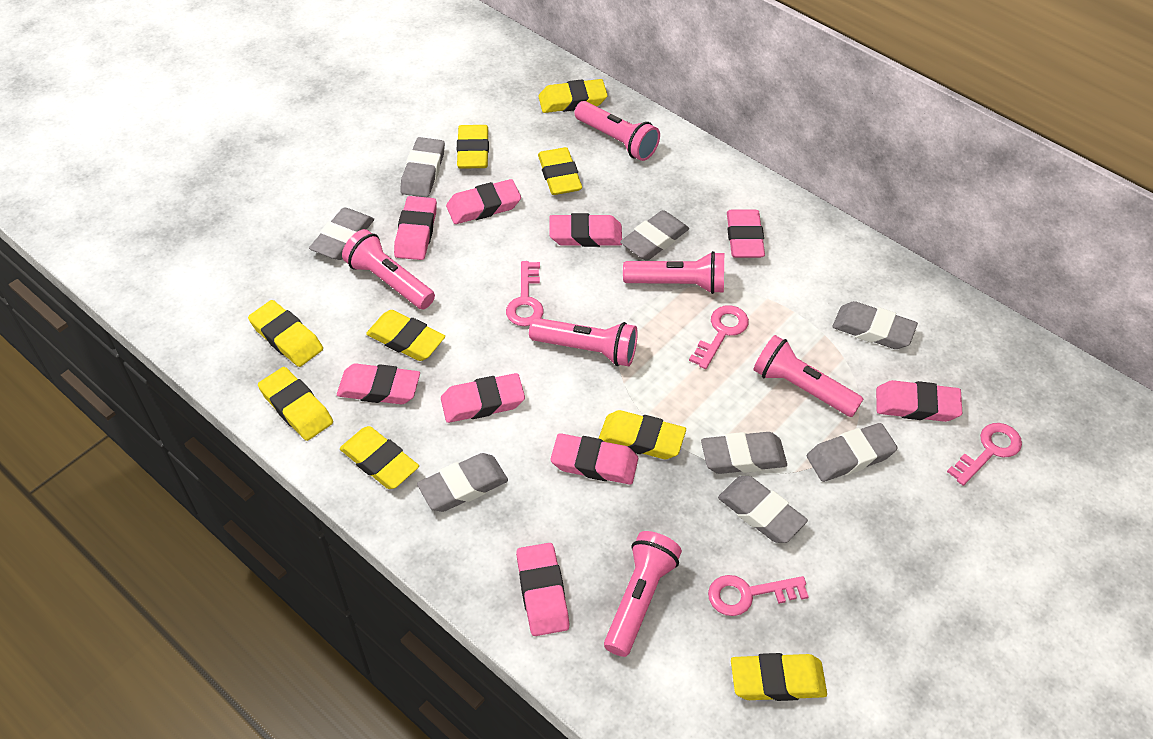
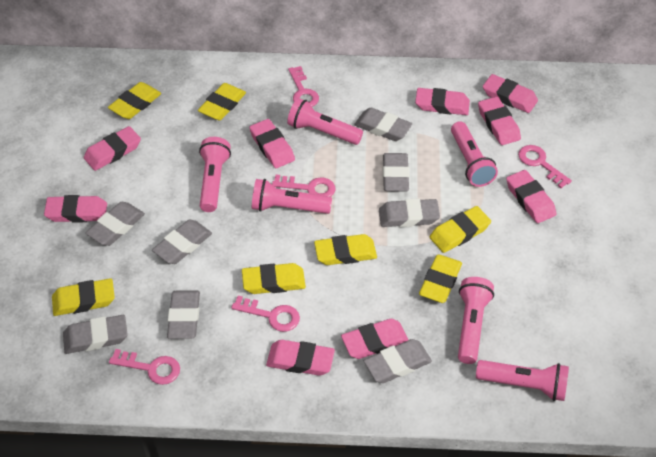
pink key: 4 -> 5
yellow eraser: 9 -> 7

